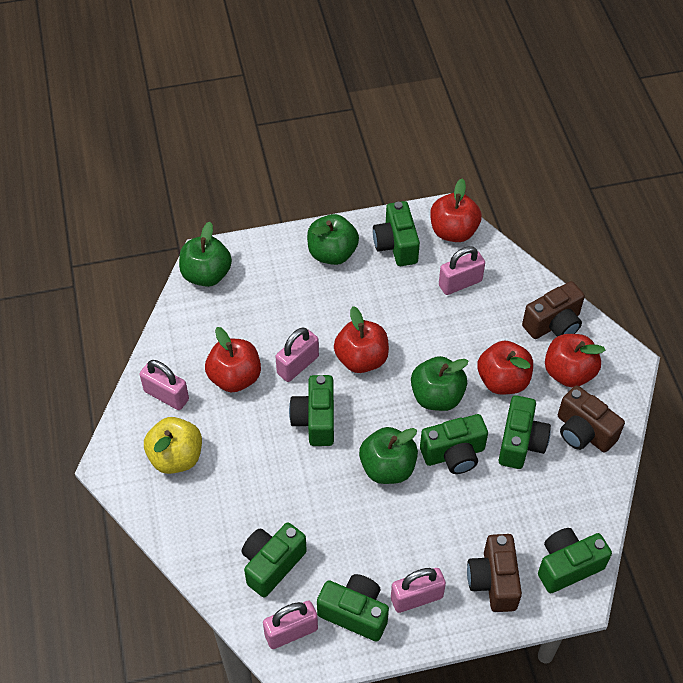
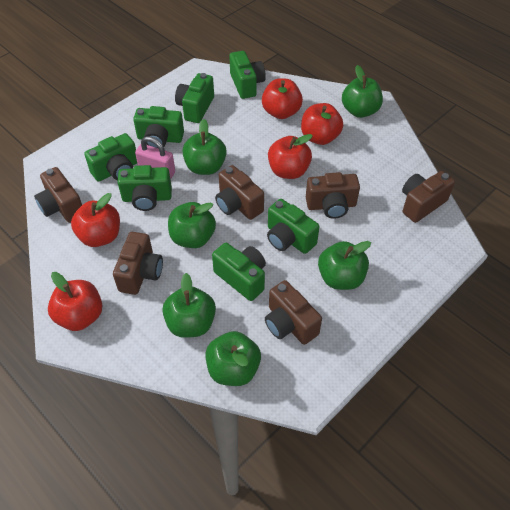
brown camera: 3 -> 6
green apple: 4 -> 6
pink padlock: 5 -> 1
yellow apple: 1 -> 0

